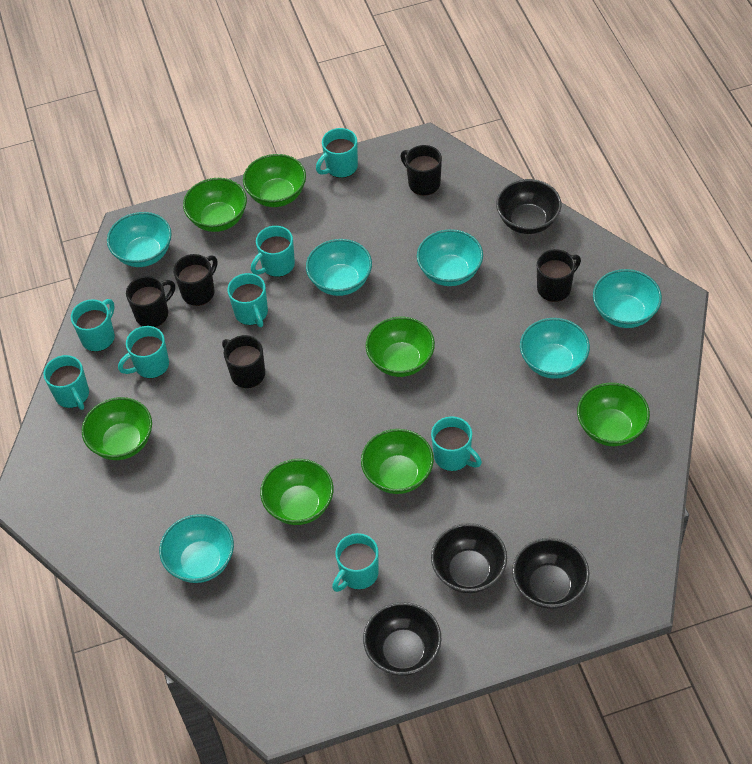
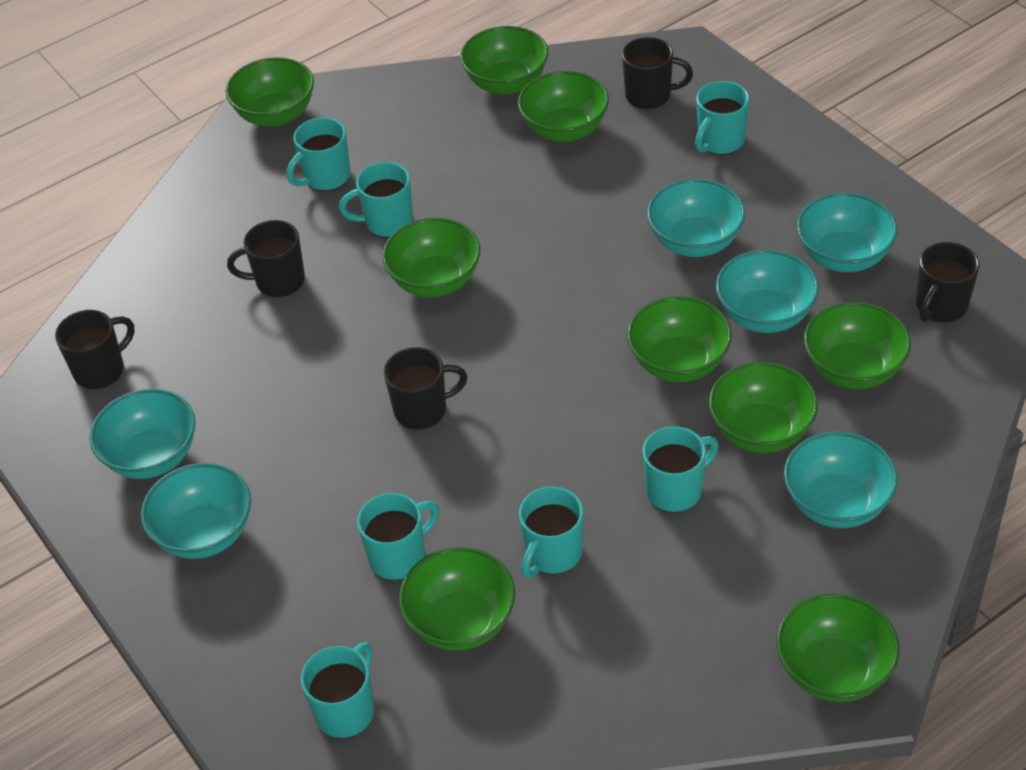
black bowl: 4 -> 0
green bowl: 7 -> 9
turquoise mug: 8 -> 7

